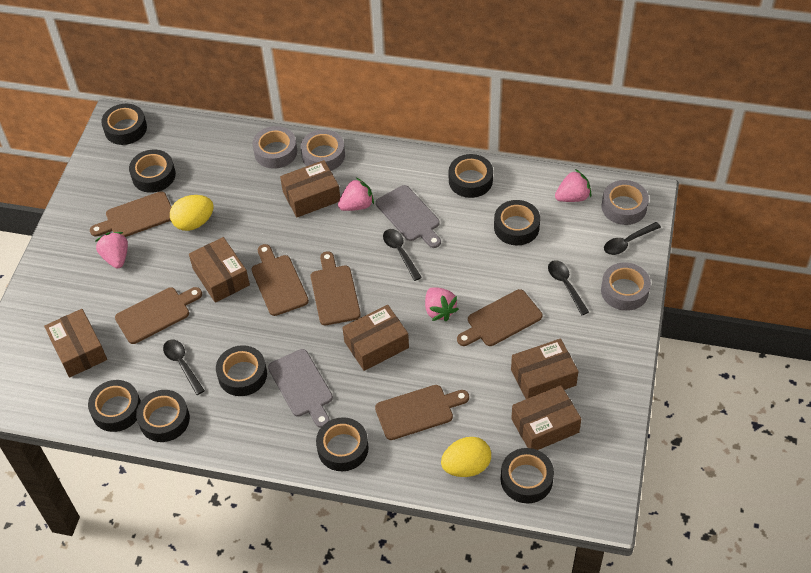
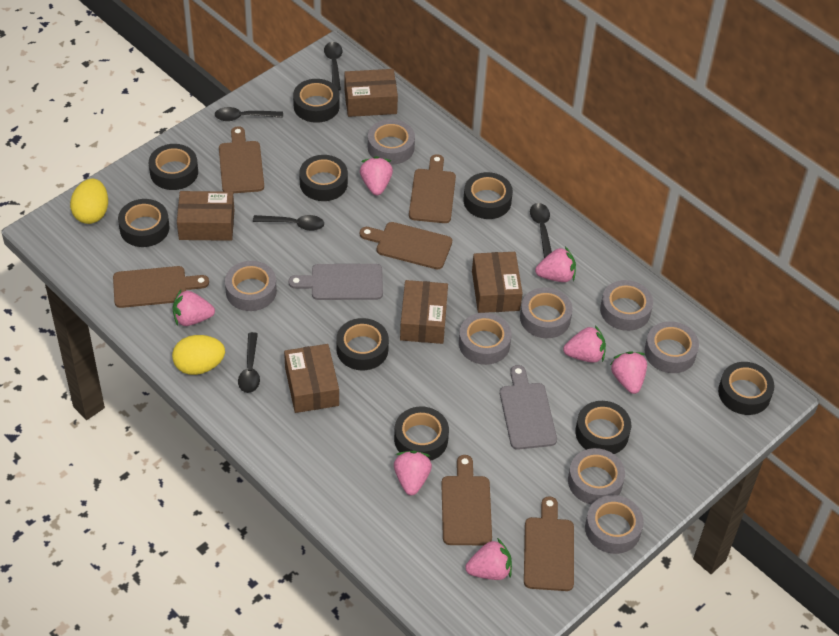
black spoon: 4 -> 5
brown box: 6 -> 5
grey tape: 4 -> 8
pink strawberry: 4 -> 7

